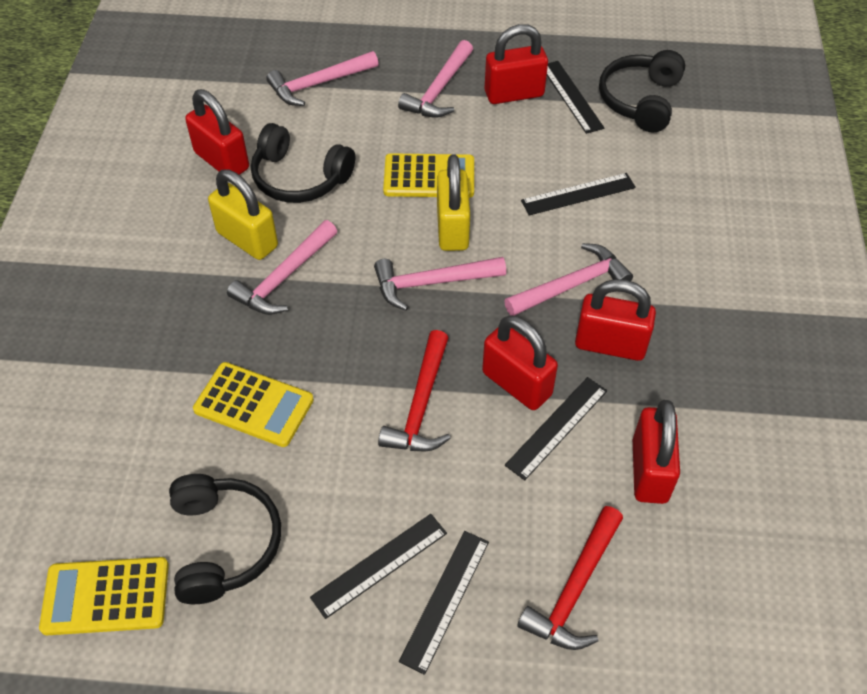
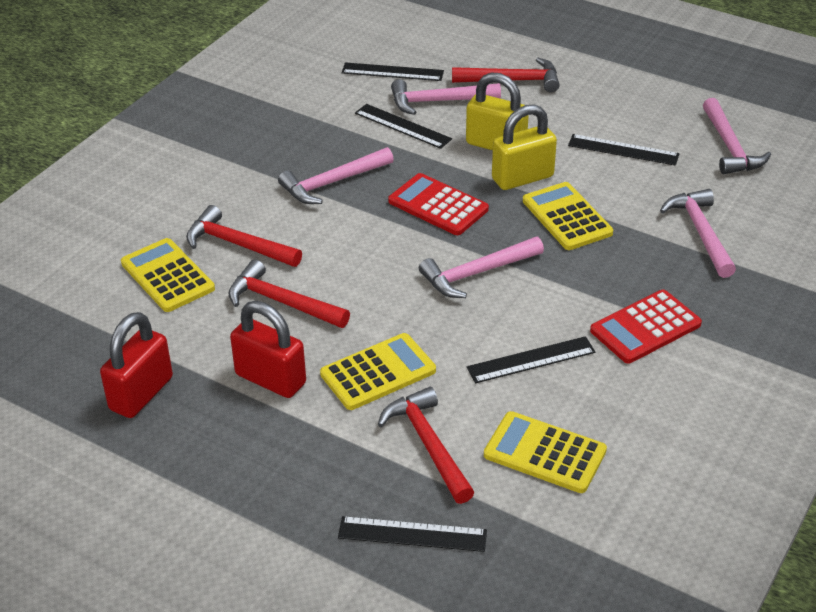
black headphones: 3 -> 0
red calculator: 0 -> 2
red hammer: 2 -> 4
red padlock: 5 -> 2
yellow calculator: 3 -> 4

